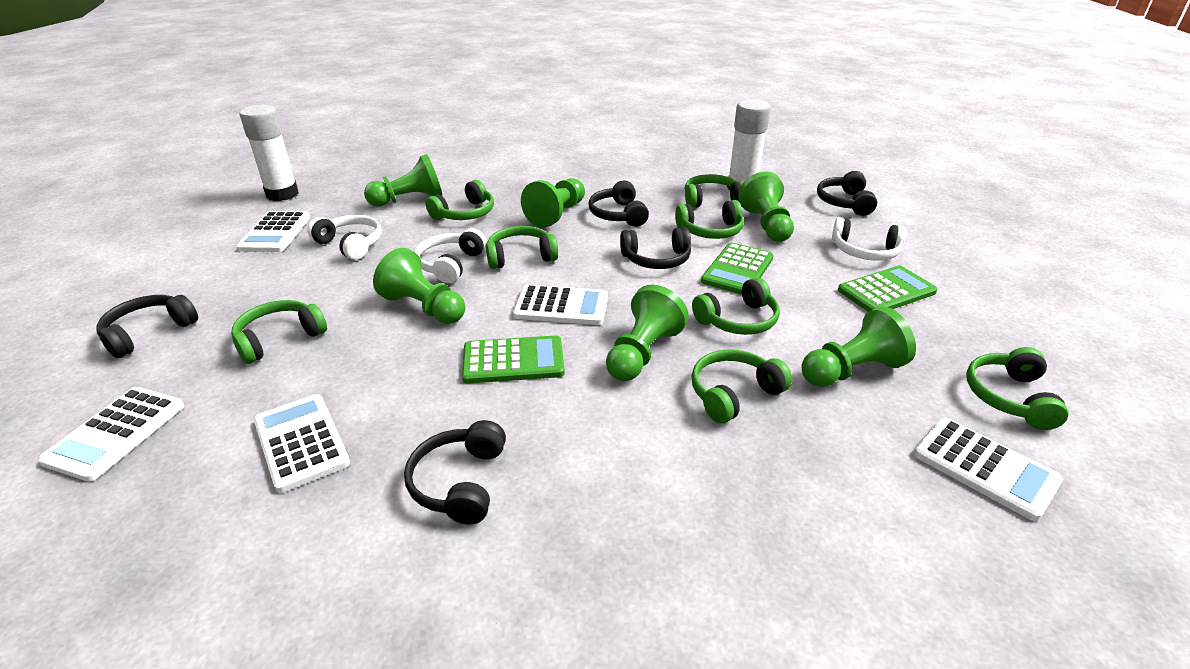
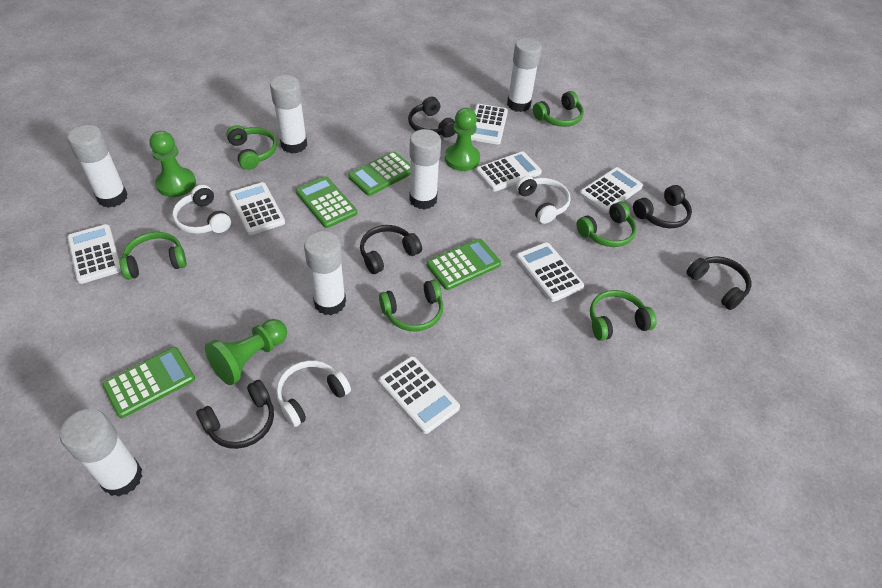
green calculator: 3 -> 4
green headphones: 8 -> 6
green pawn: 6 -> 3
white calculator: 5 -> 7
white glue stick: 2 -> 6

